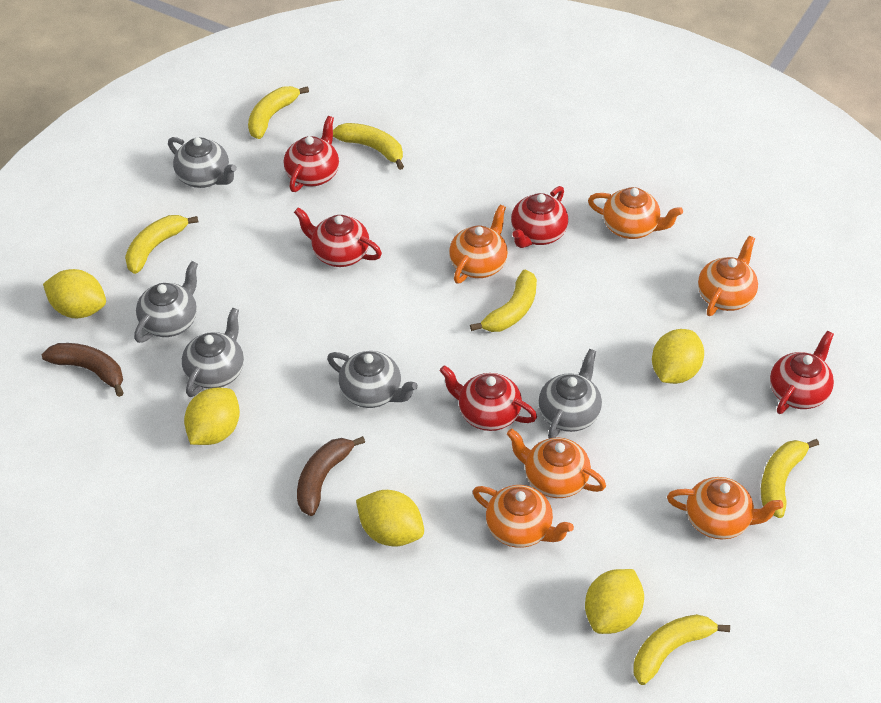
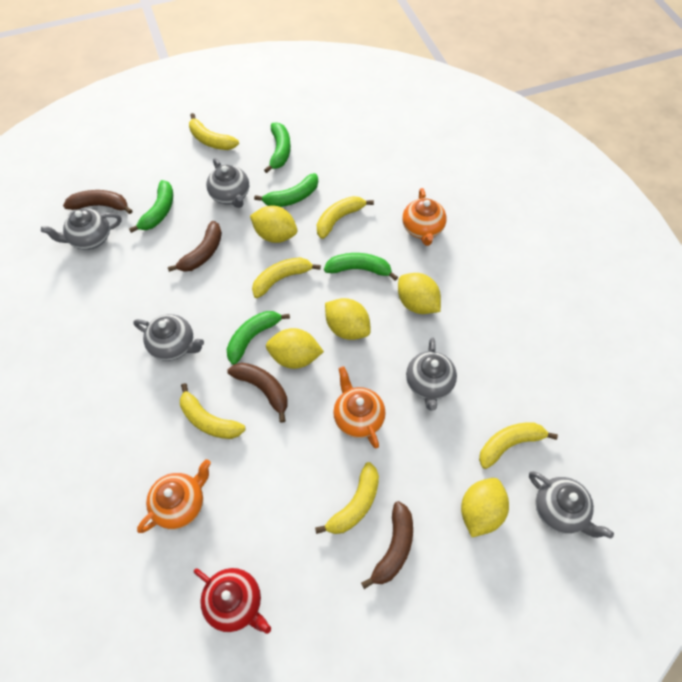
brown banana: 2 -> 4
green banana: 0 -> 5
orange teapot: 6 -> 3
red teapot: 5 -> 1

